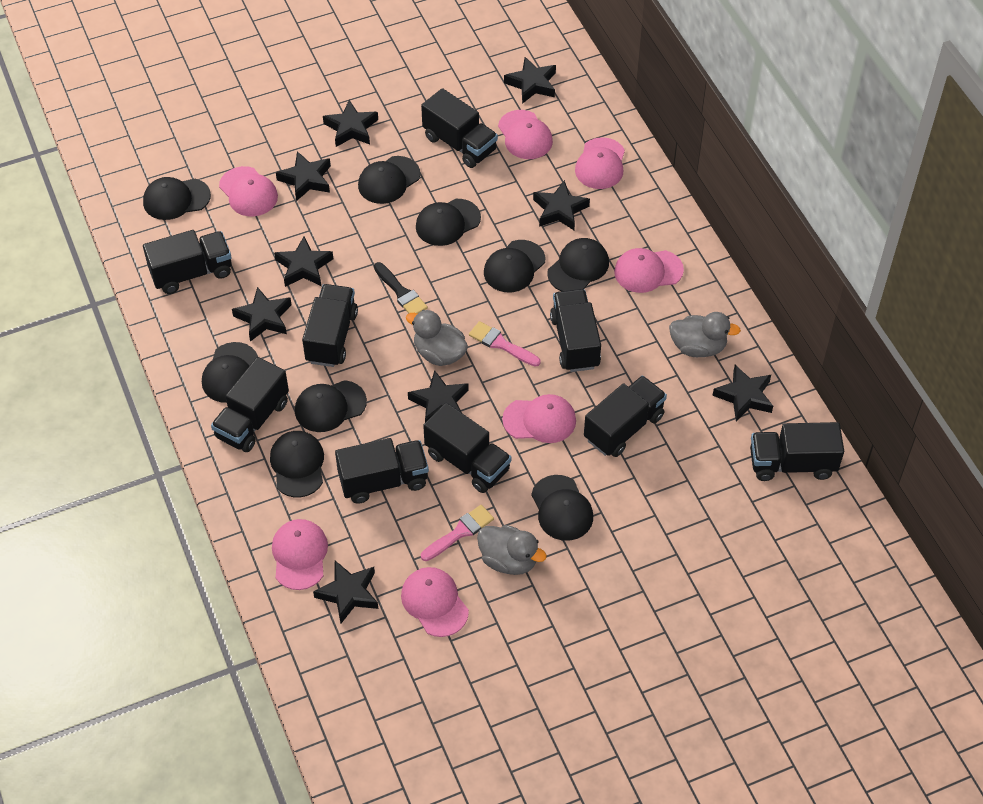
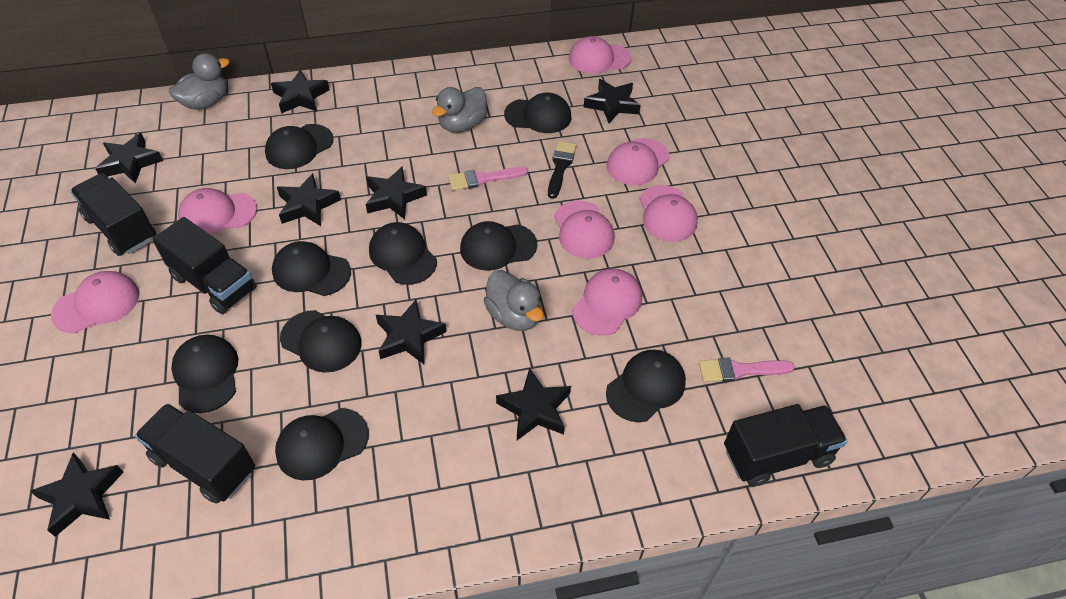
black star: 9 -> 8
black truck: 9 -> 4

